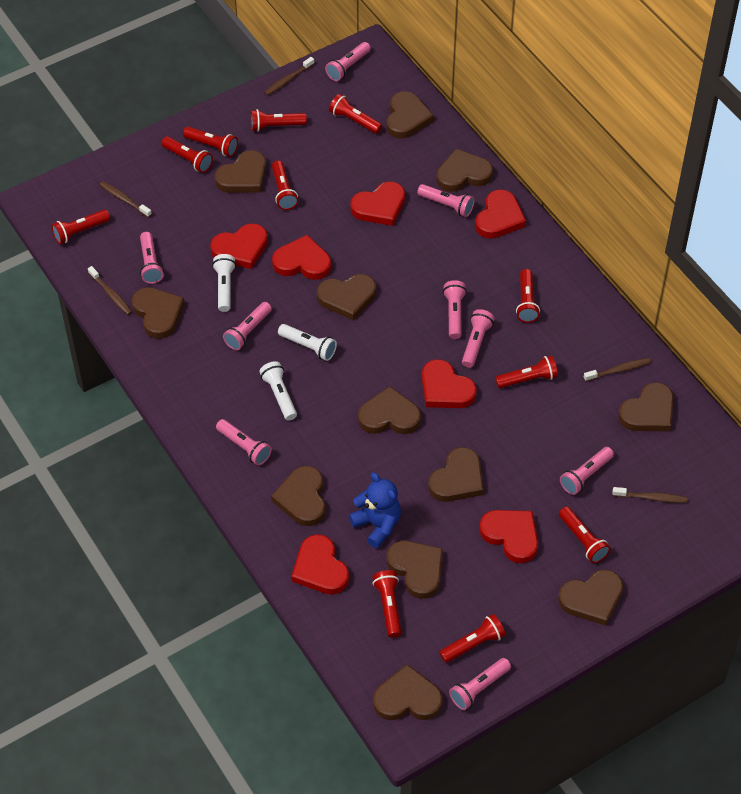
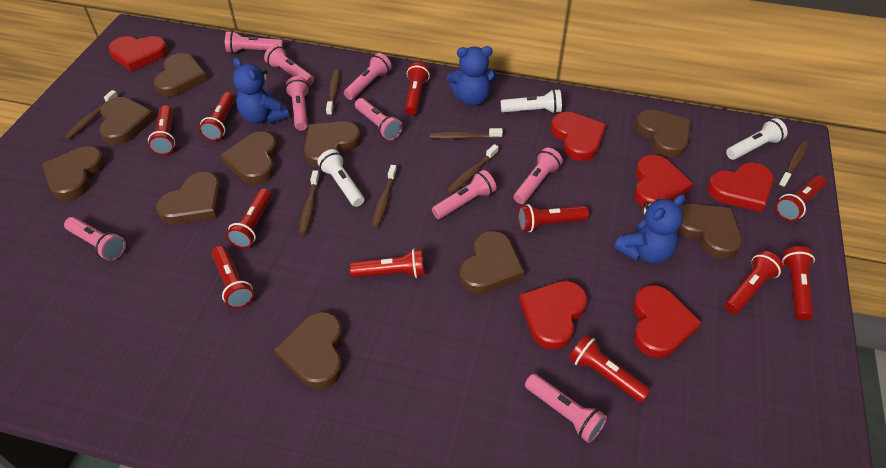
blue teddy bear: 1 -> 3
brown heart: 12 -> 10
brown toothbrush: 5 -> 7
red heart: 7 -> 6

